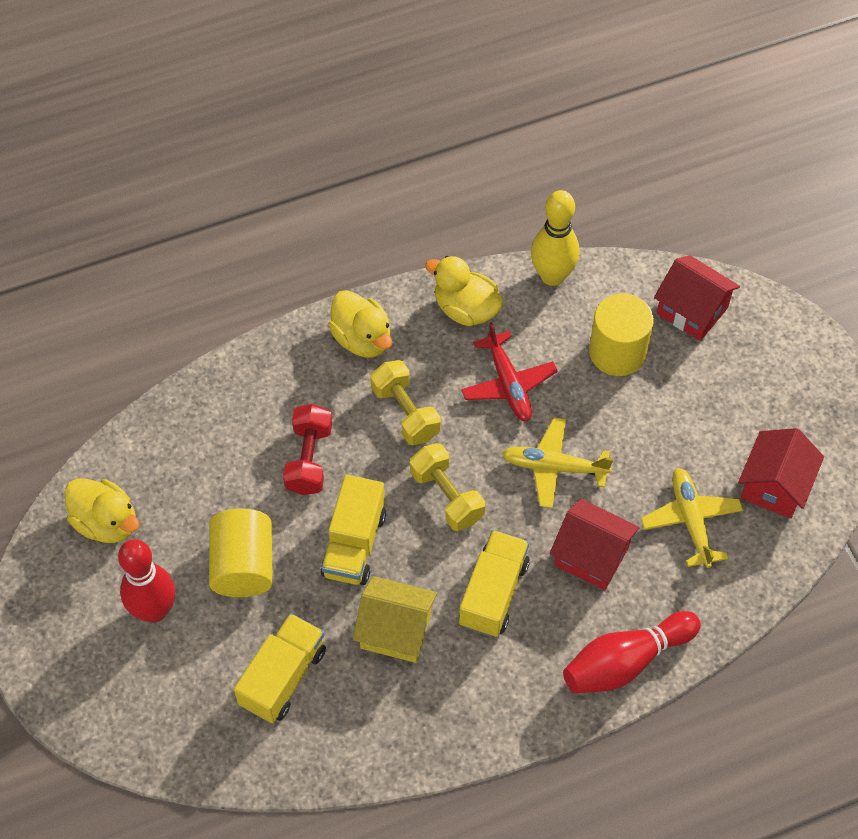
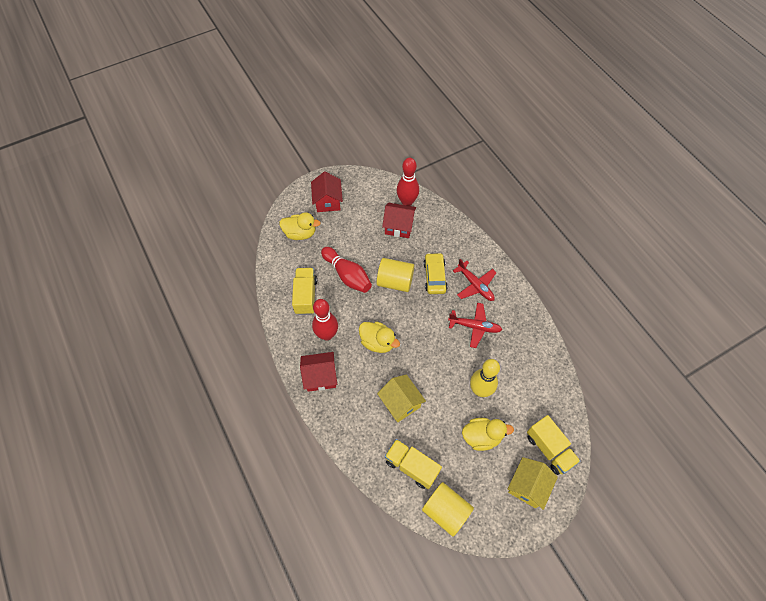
red bowling pin: 2 -> 3
red dumbbell: 1 -> 0
red plane: 1 -> 2
yellow car: 0 -> 1
yellow dumbbell: 2 -> 0
yellow house: 1 -> 2
yellow plane: 2 -> 0

